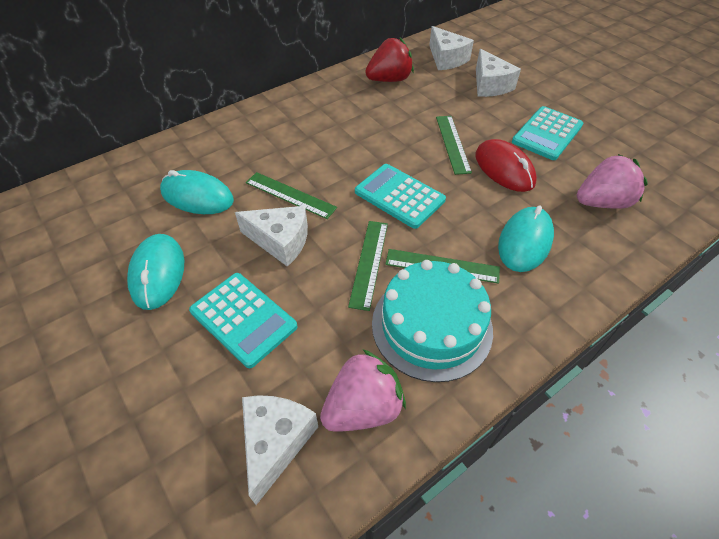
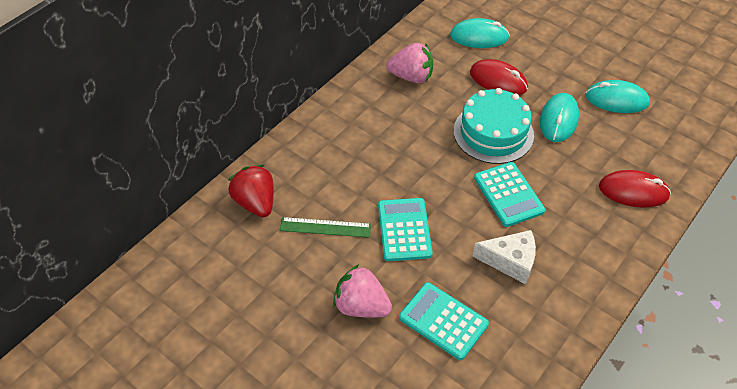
green ruler: 4 -> 1
red mouse: 1 -> 2
white cheese: 4 -> 1

